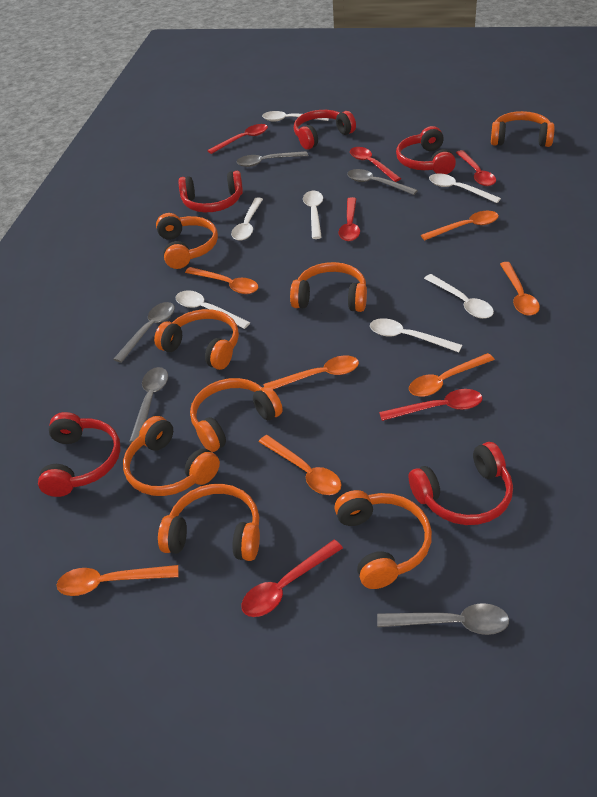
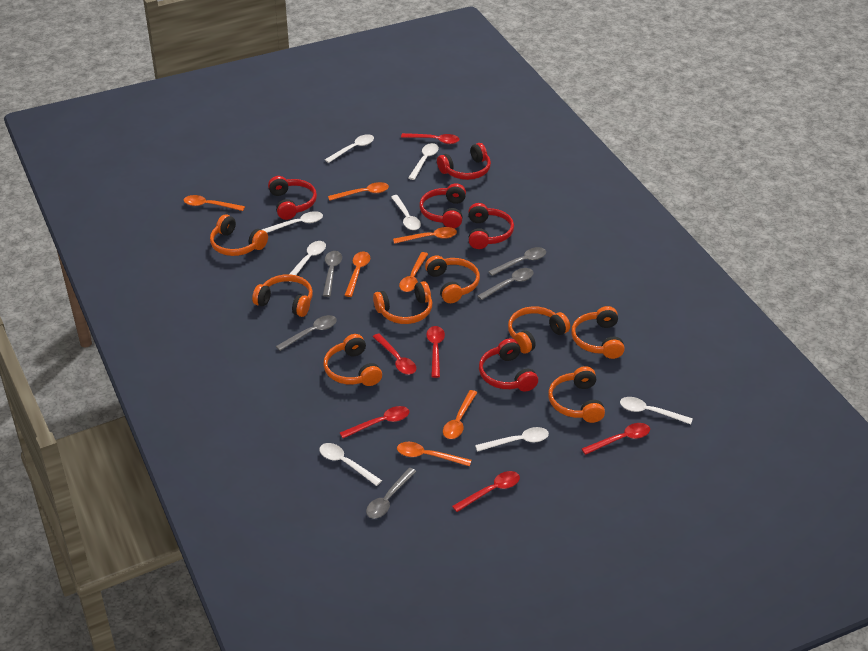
white spoon: 7 -> 8

